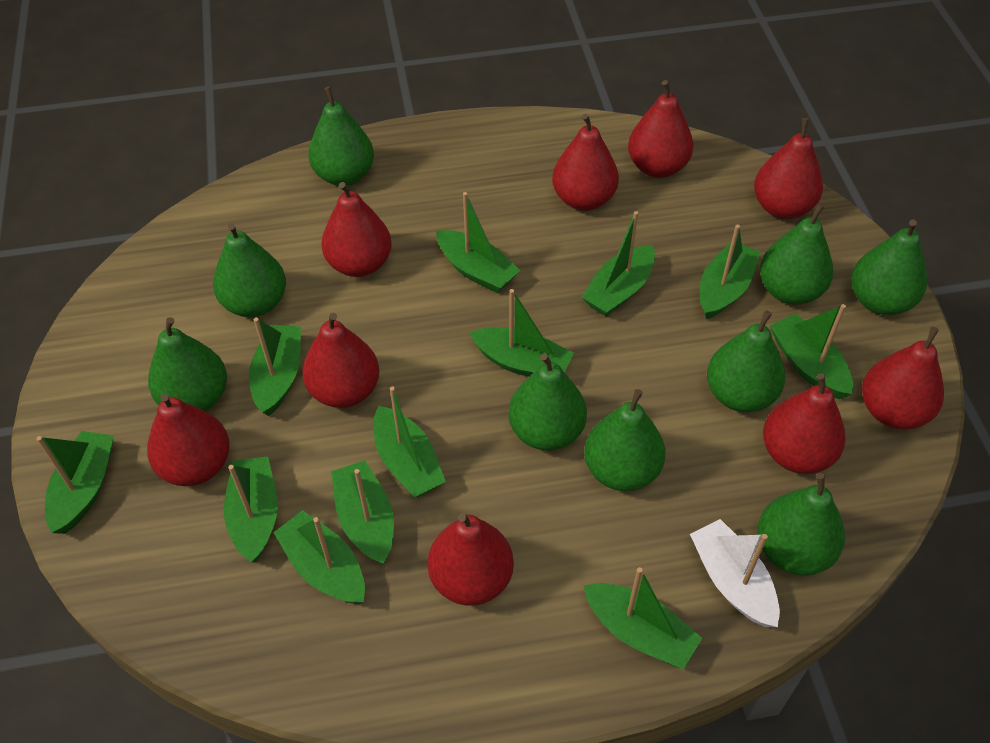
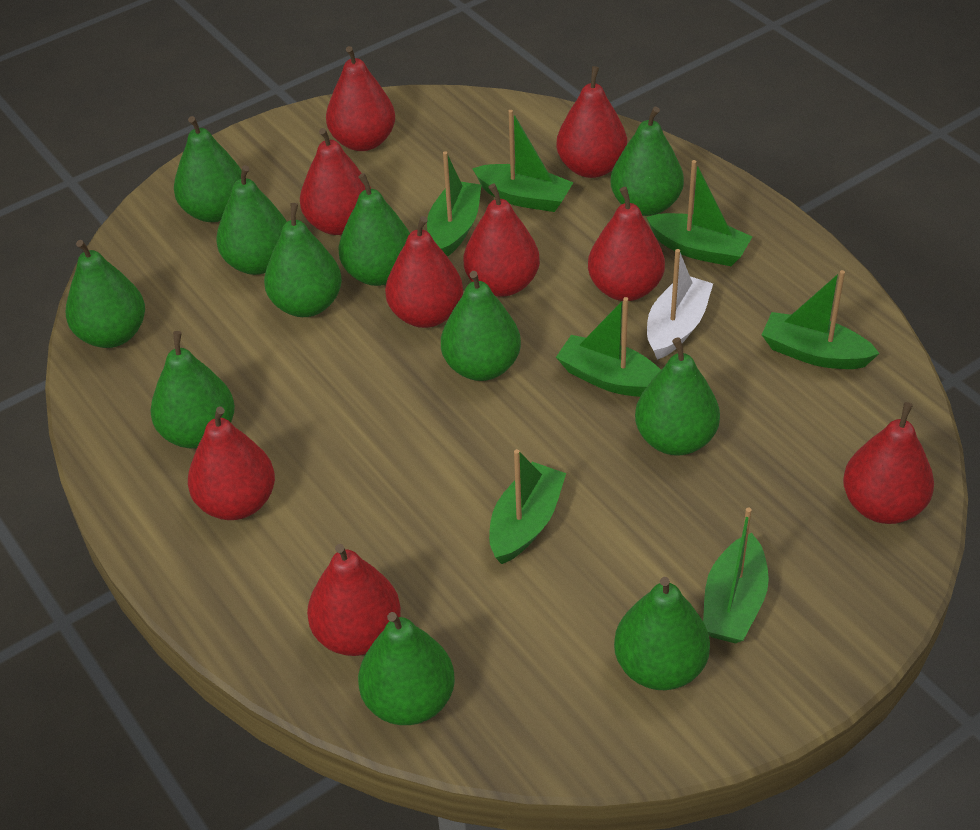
green boat: 12 -> 7
green pear: 9 -> 11

